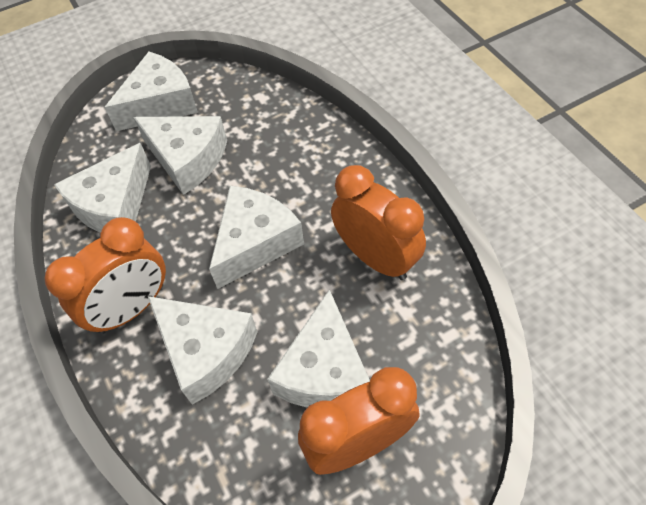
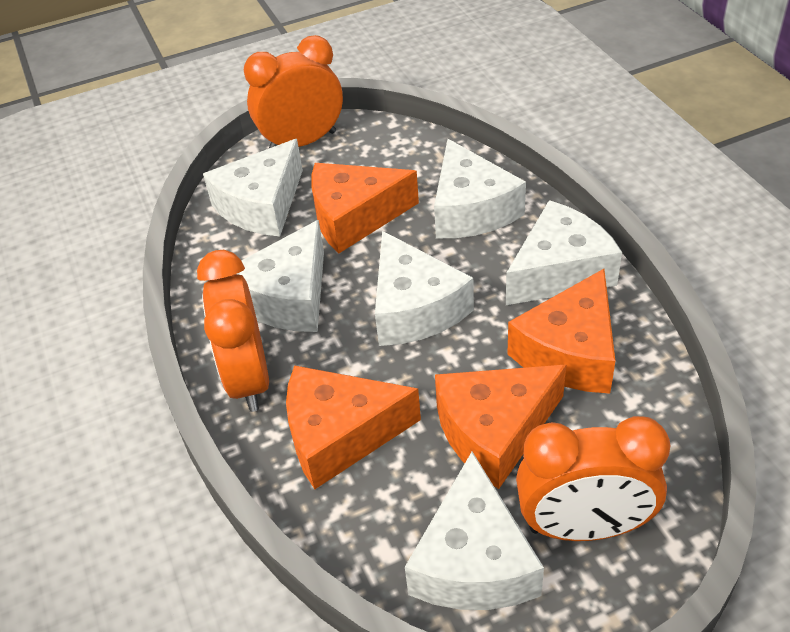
orange cheese: 0 -> 4

